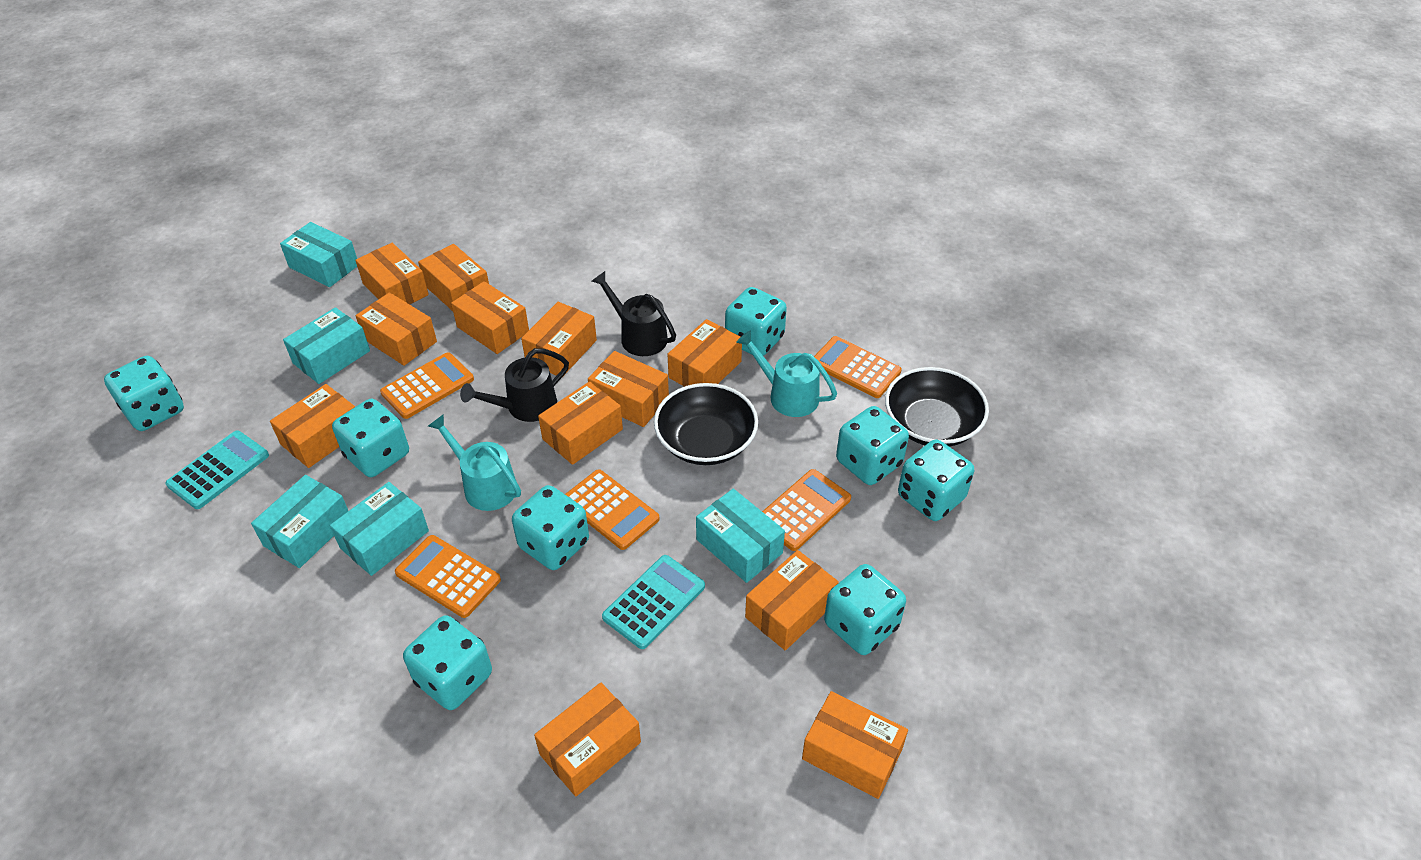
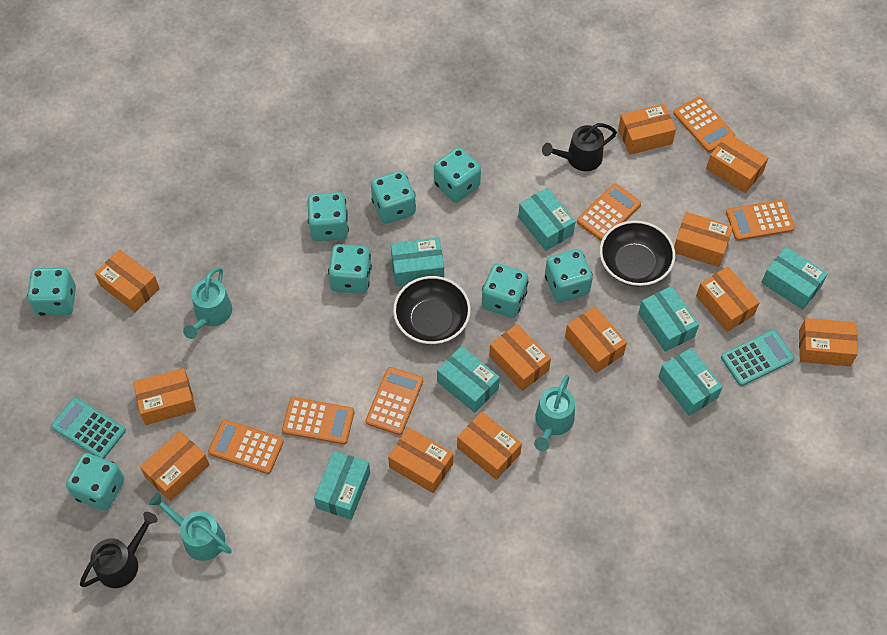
orange calculator: 5 -> 6
turquoise box: 5 -> 7
turquoise watering can: 2 -> 3

